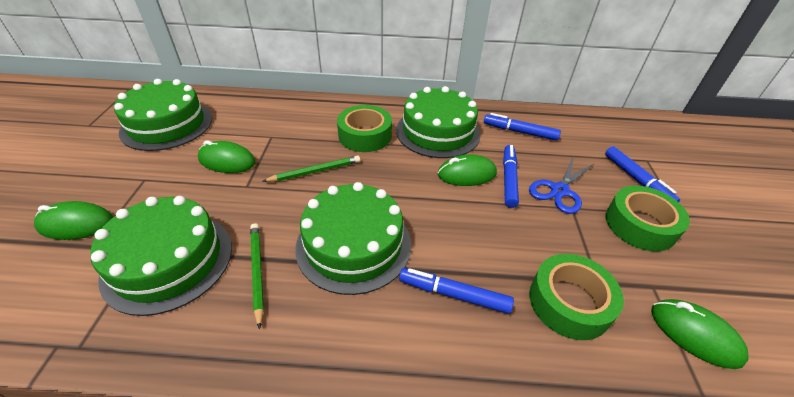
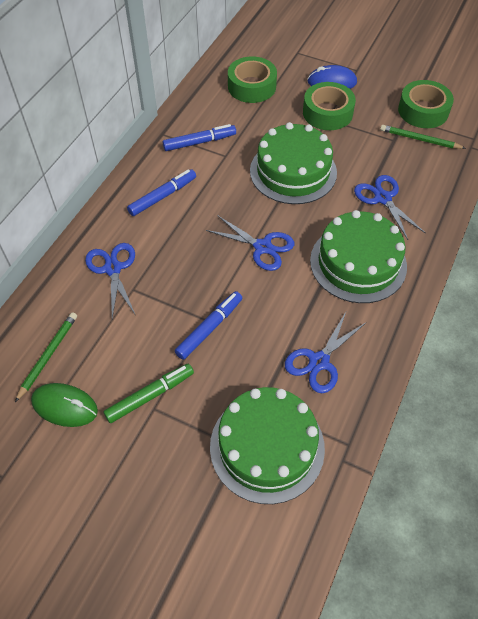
blue marker: 4 -> 3
blue mouse: 0 -> 1
blue scissors: 1 -> 4
green cake: 4 -> 3
green marker: 0 -> 1
green mouse: 4 -> 1

